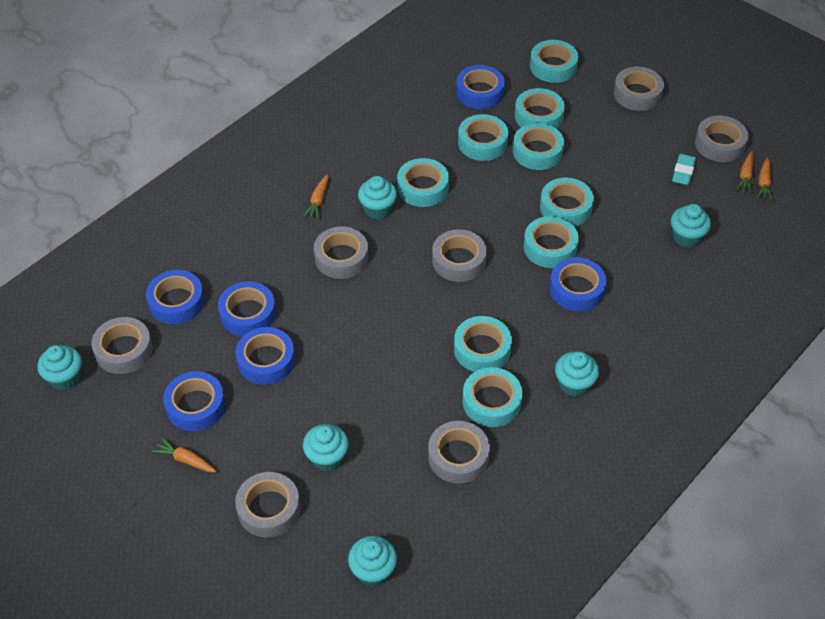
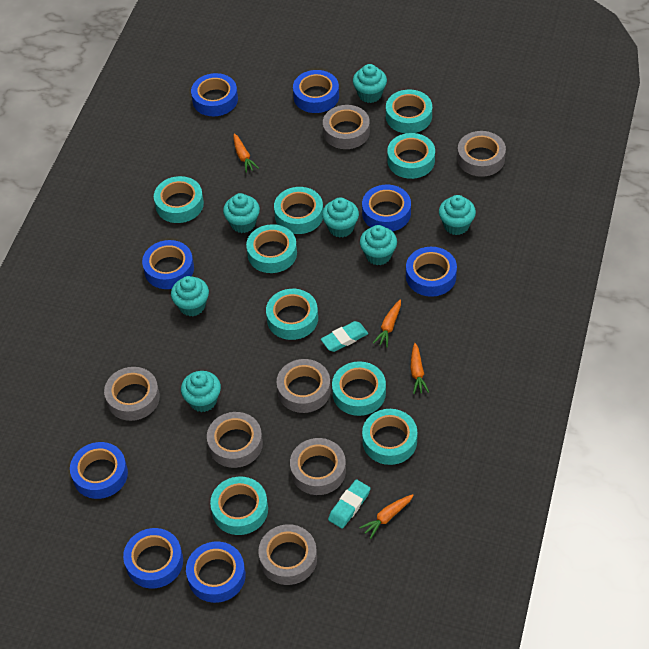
blue tape: 6 -> 8
turquoise cupcake: 6 -> 7
turquoise eraser: 1 -> 2

